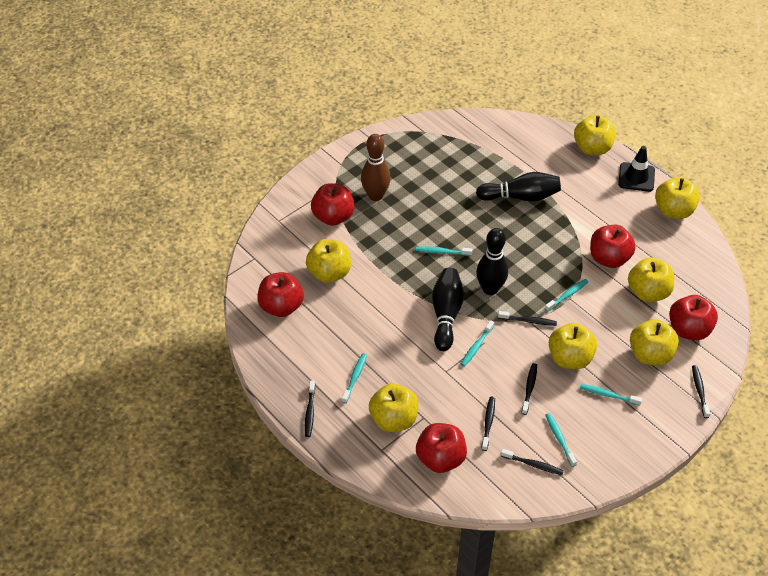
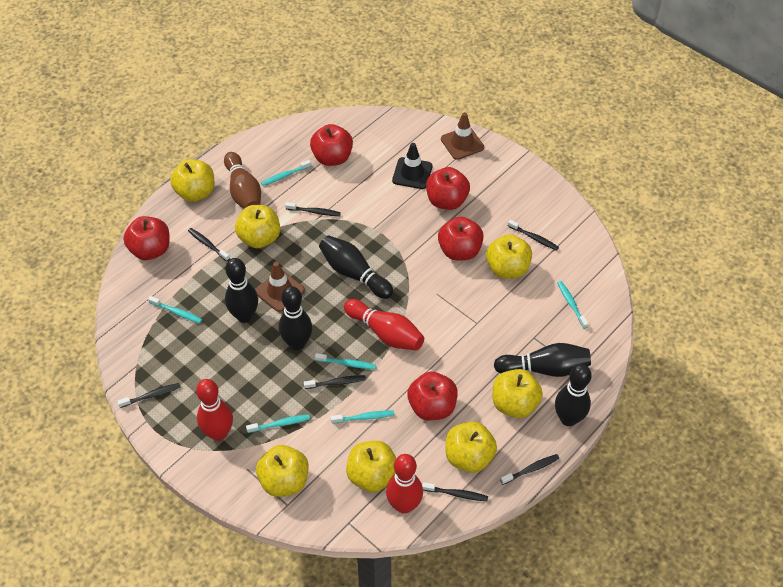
black bowling pin: 3 -> 5
black toothbrush: 6 -> 7
brown traffic cone: 0 -> 2
red bowling pin: 0 -> 3

